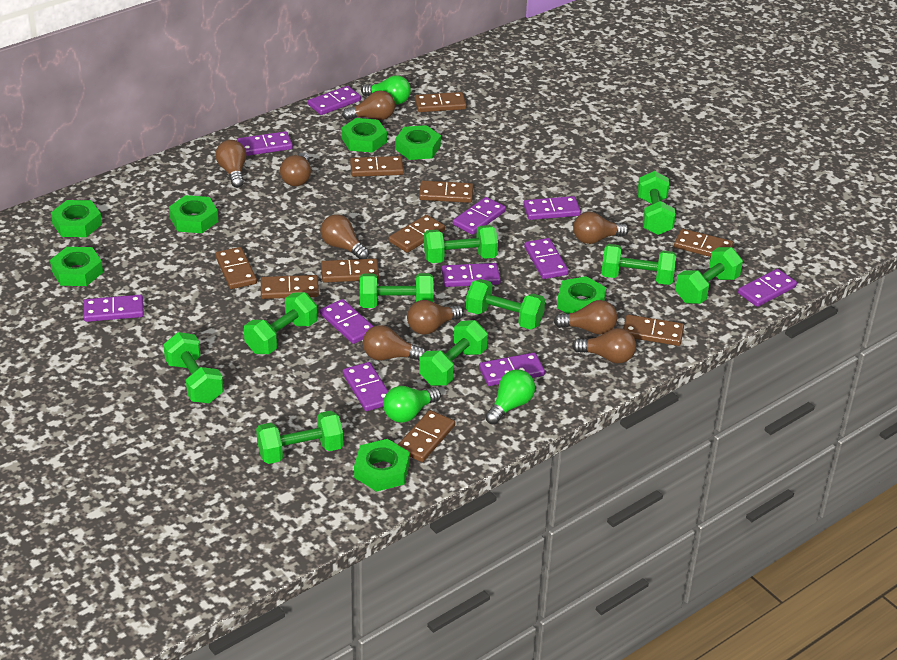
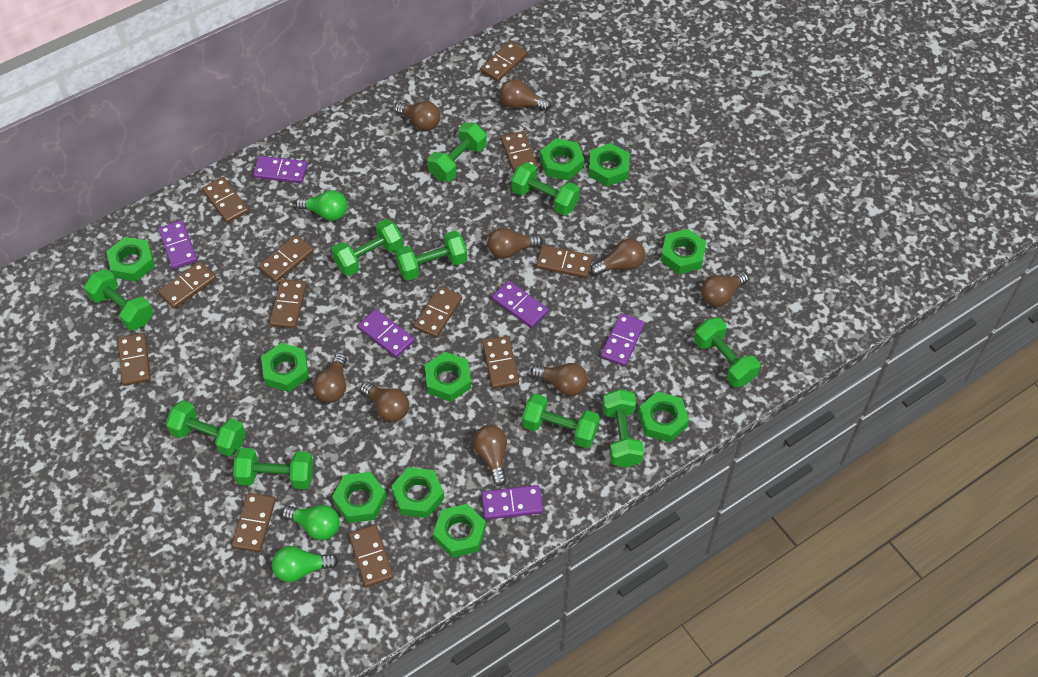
brown domino: 10 -> 12
green nut: 7 -> 10
purple domino: 11 -> 6

